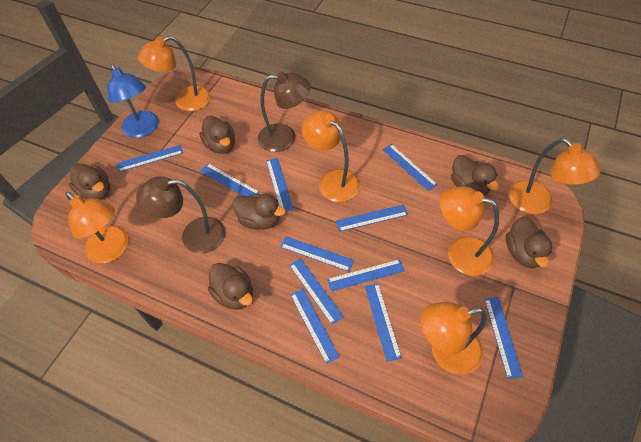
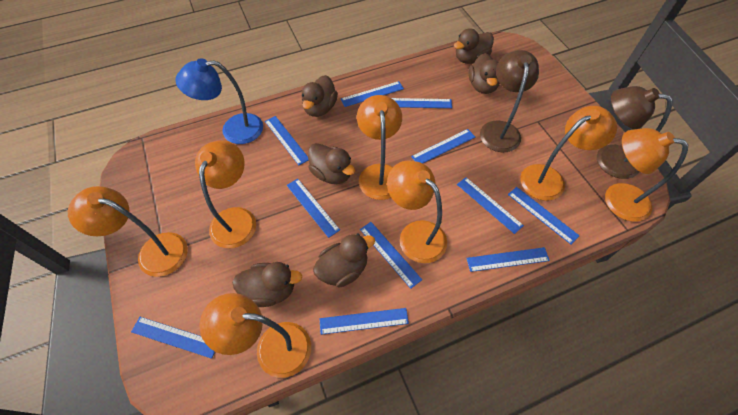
orange lamp: 6 -> 7

